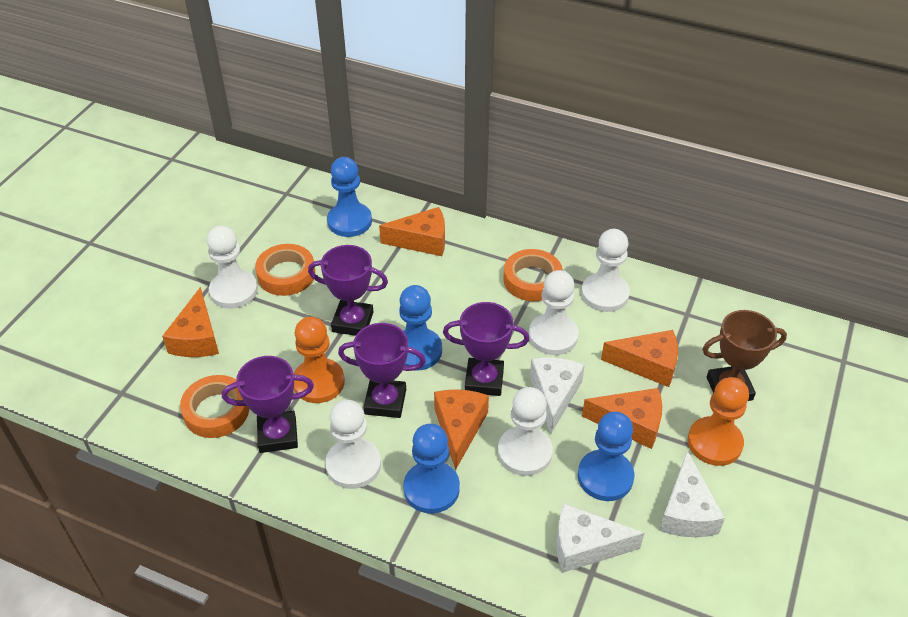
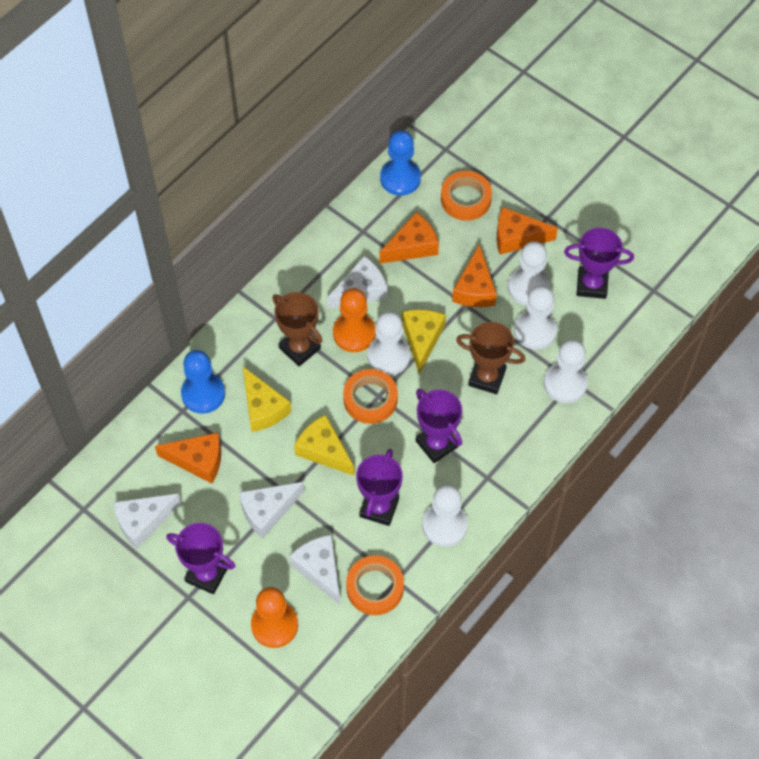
blue pawn: 4 -> 2
brown trophy: 1 -> 2
orange cheese: 5 -> 4
white cheese: 3 -> 4
yellow cheese: 0 -> 3

